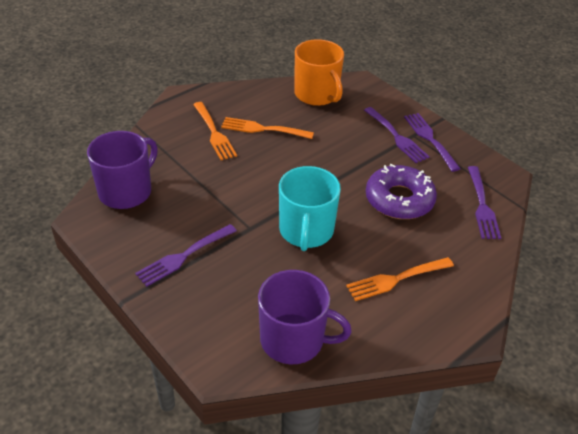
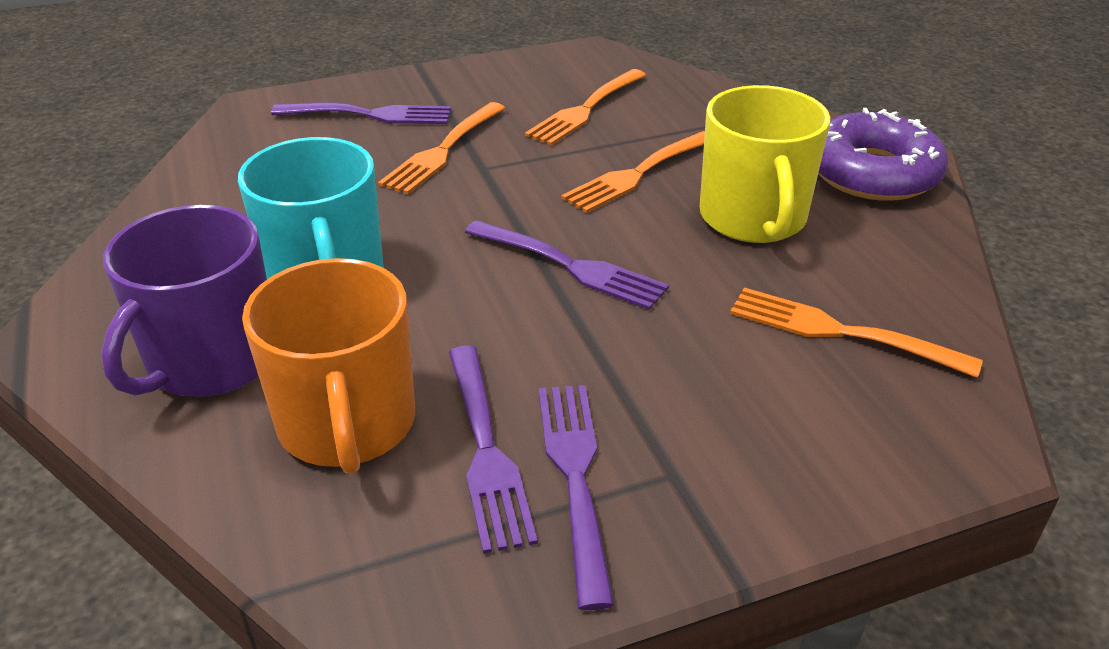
orange fork: 3 -> 4
purple mug: 2 -> 1
yellow mug: 0 -> 1

